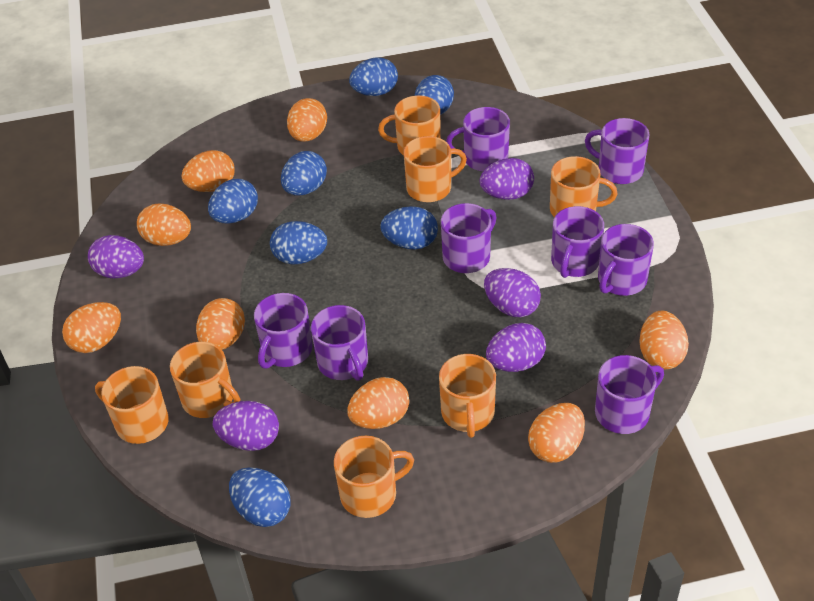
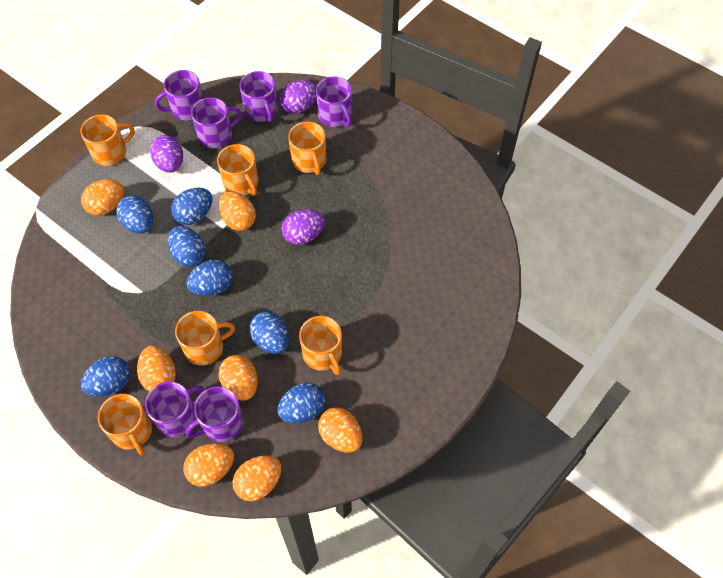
orange egg: 8 -> 7
orange mug: 7 -> 6
purple egg: 5 -> 3
purple mug: 8 -> 6

